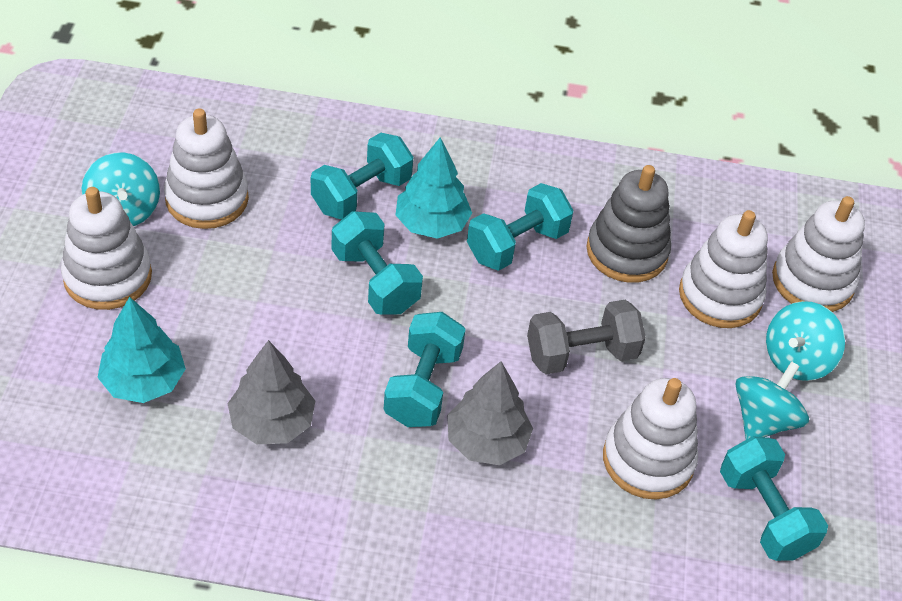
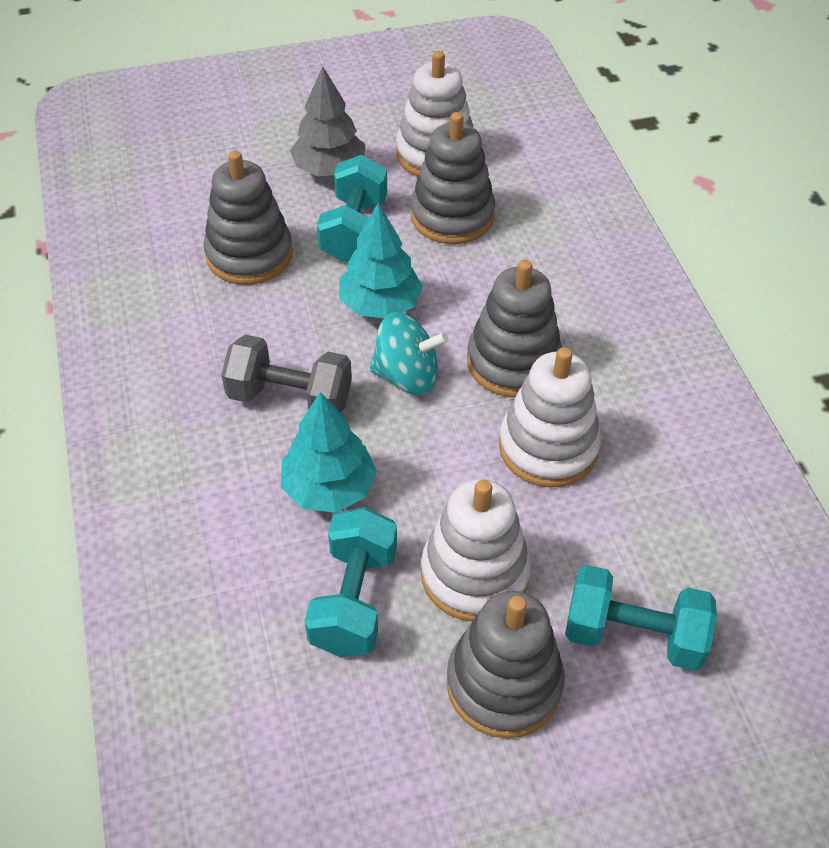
grey stacking toy: 1 -> 4
grey tree: 2 -> 1
turquoise dumbbell: 5 -> 3
turquoise spinning top: 3 -> 1
white stacking toy: 5 -> 3

